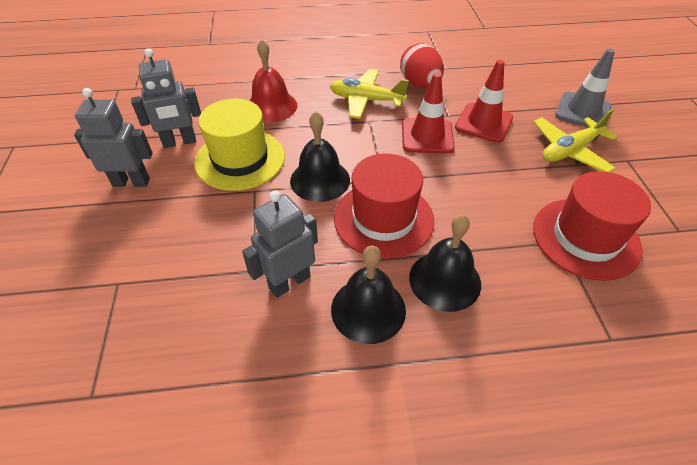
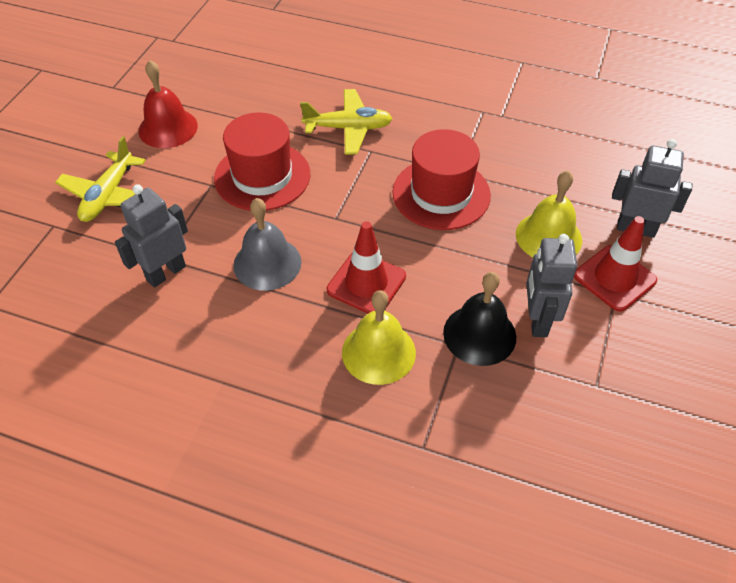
black bell: 3 -> 1
grey bell: 0 -> 1
grey traffic cone: 1 -> 0
red egg: 1 -> 0
yellow bell: 0 -> 2
yellow hat: 1 -> 0

